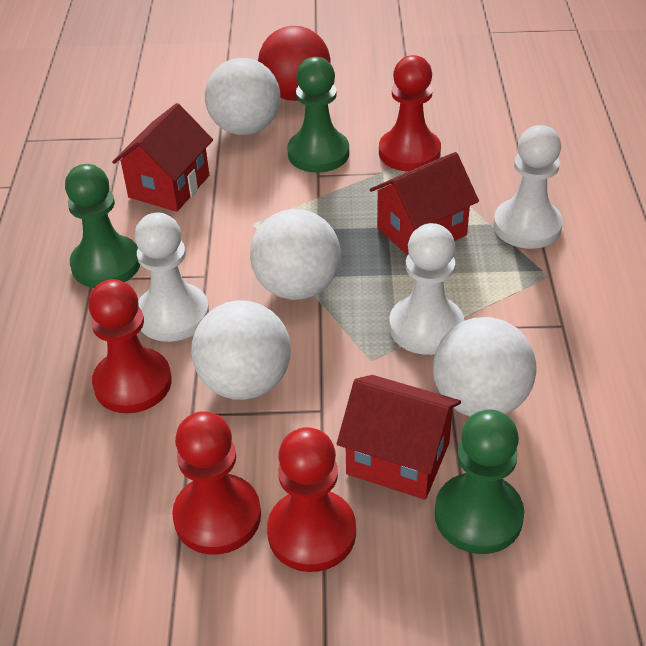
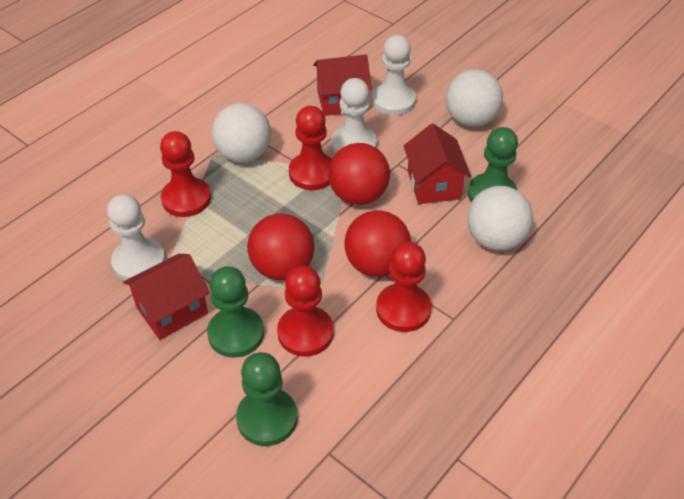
red ball: 1 -> 3
white ball: 4 -> 3

